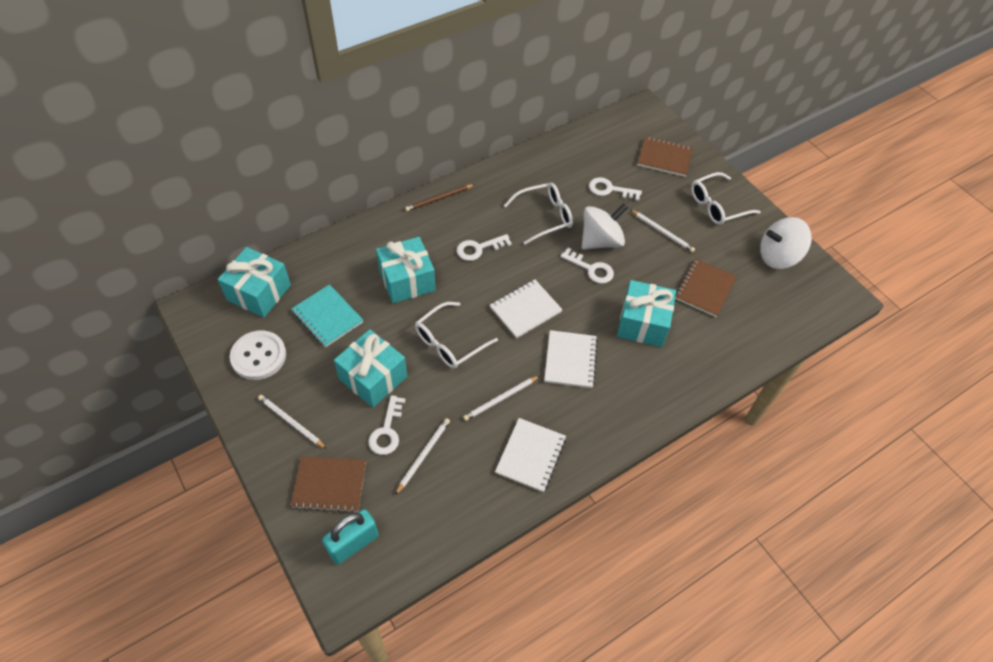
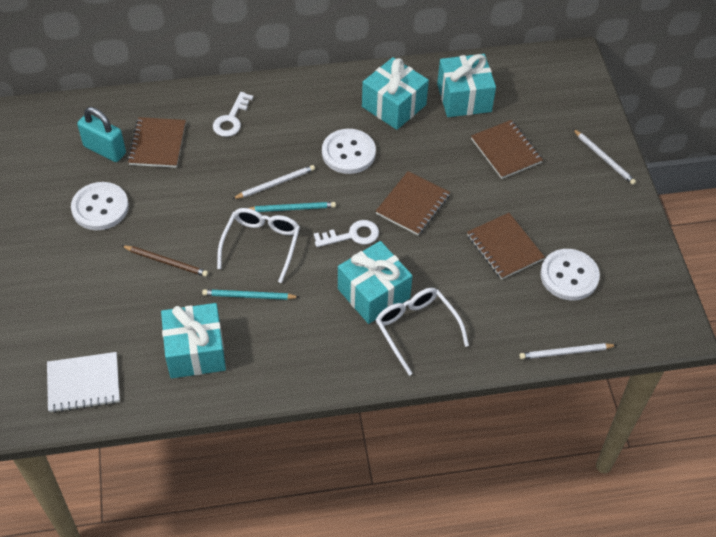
brown notebook: 3 -> 4
turquoise notebook: 1 -> 0
turquoise pencil: 0 -> 2
white button: 1 -> 3
white glasses: 3 -> 2
white key: 4 -> 2
white notebook: 3 -> 1
white pencil: 4 -> 3
white spinning top: 2 -> 0

